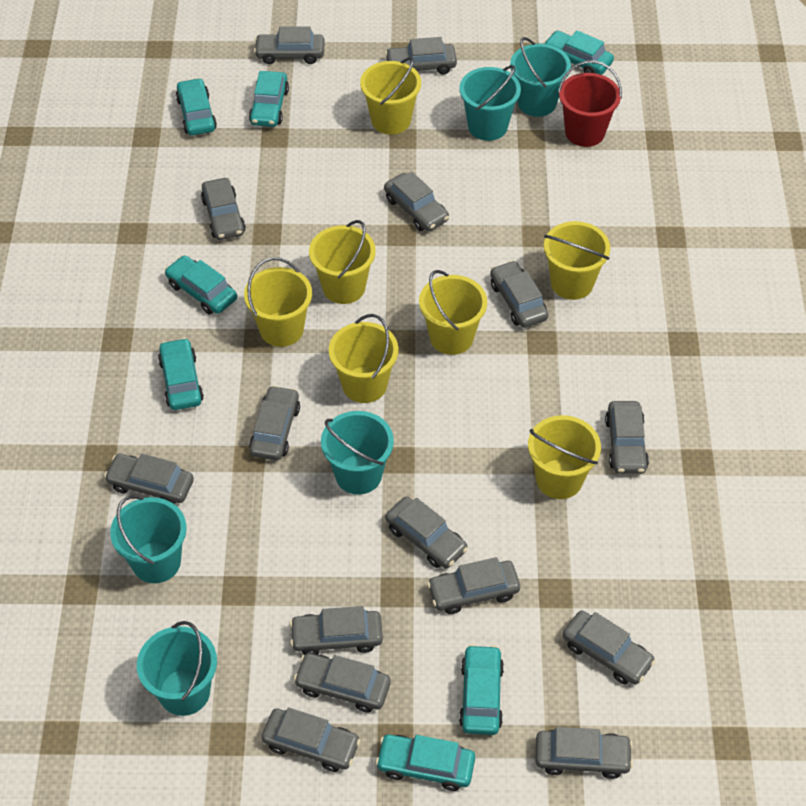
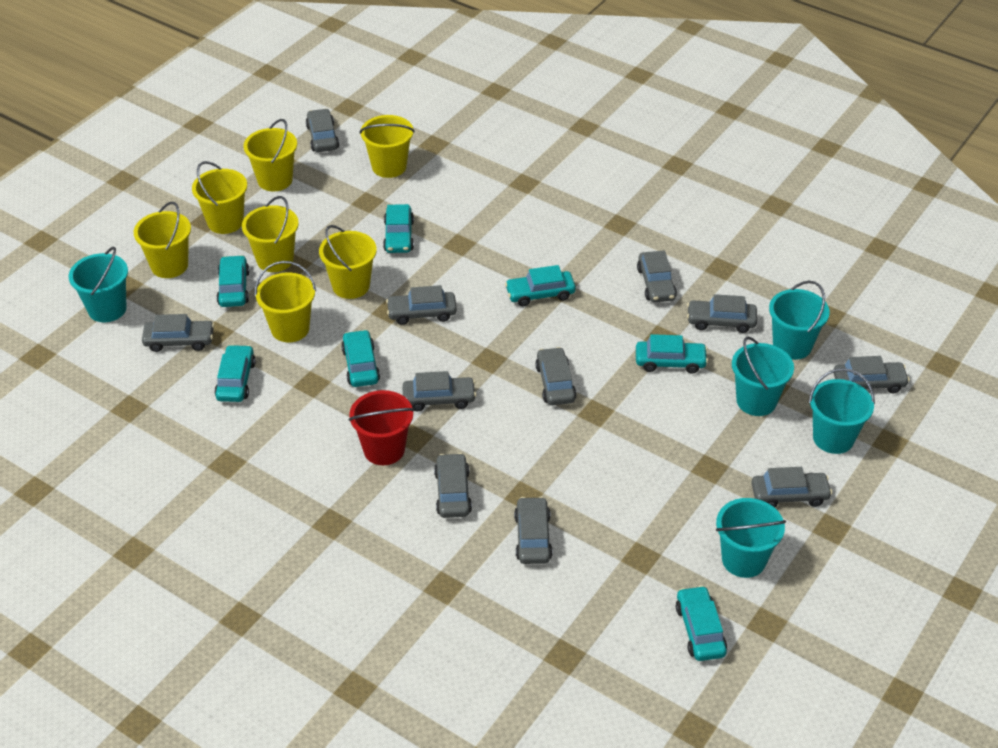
grey car: 15 -> 11

